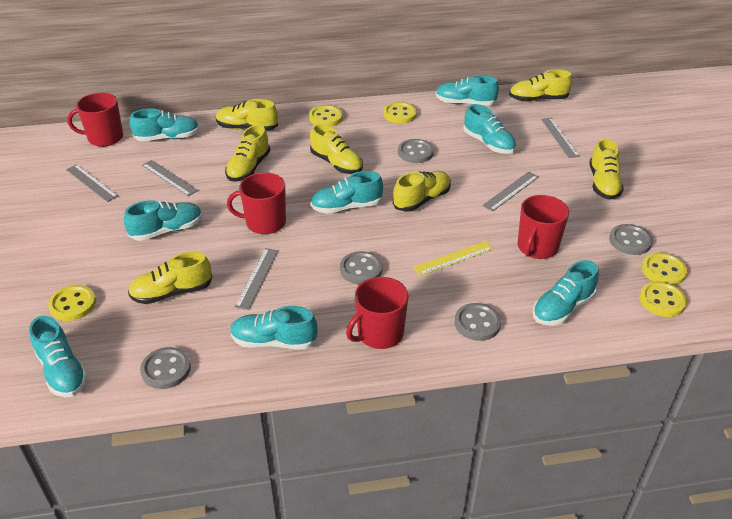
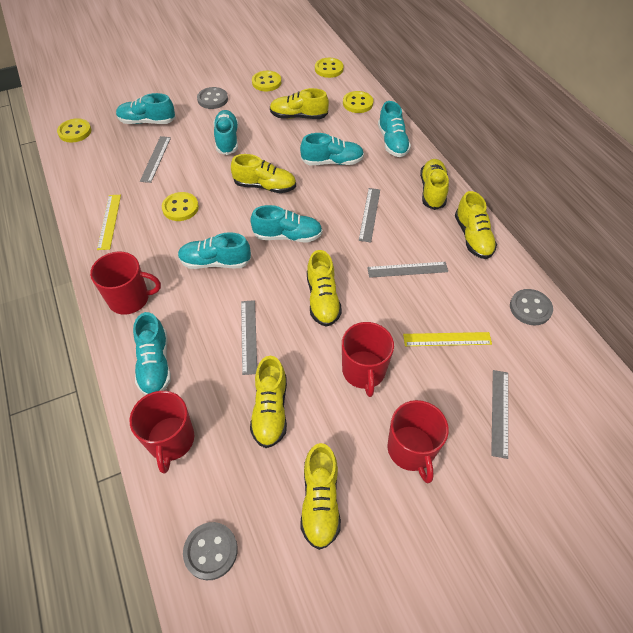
grey button: 5 -> 3
turquoise shoe: 8 -> 7
yellow ruler: 1 -> 2

